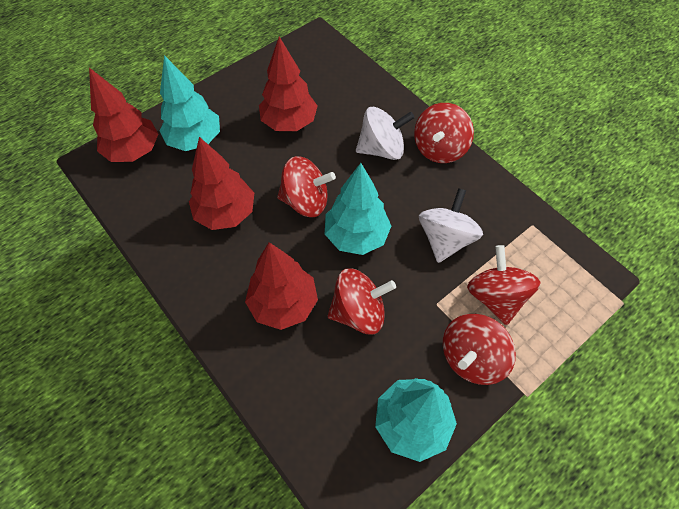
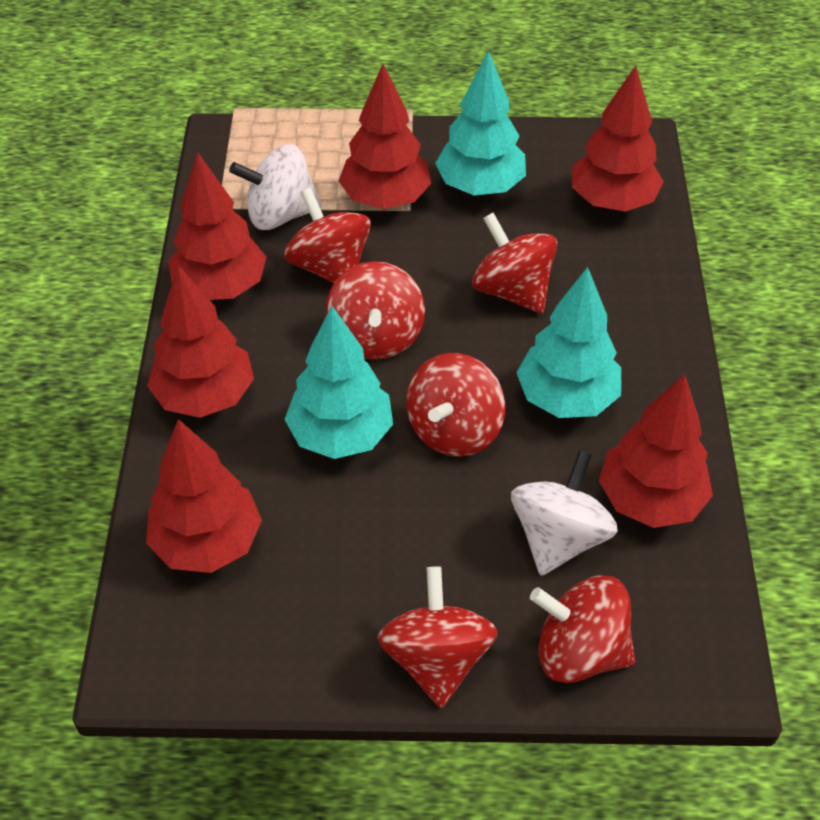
red spinning top: 5 -> 6
red tree: 4 -> 6

